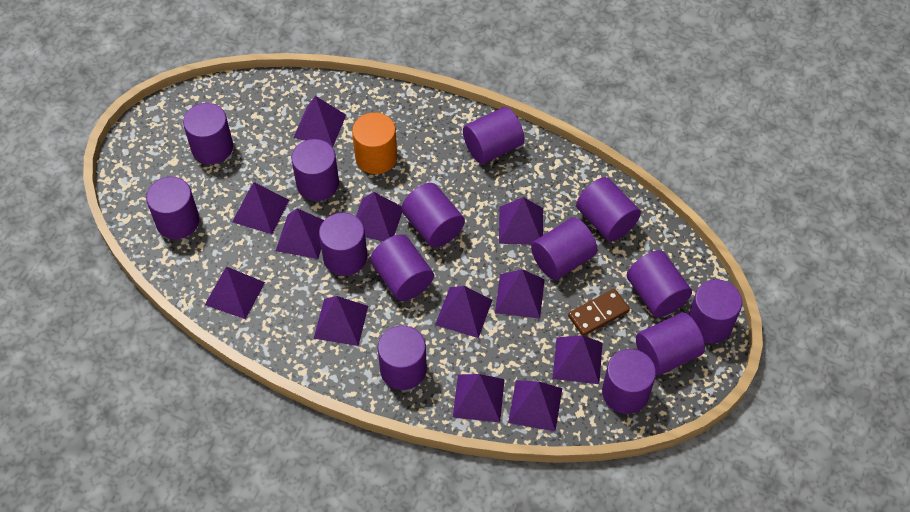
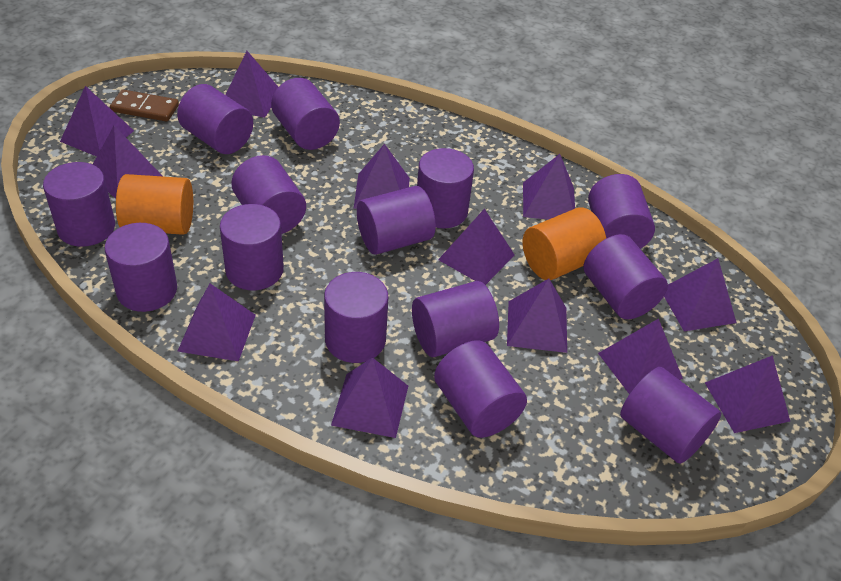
orange cylinder: 1 -> 2

